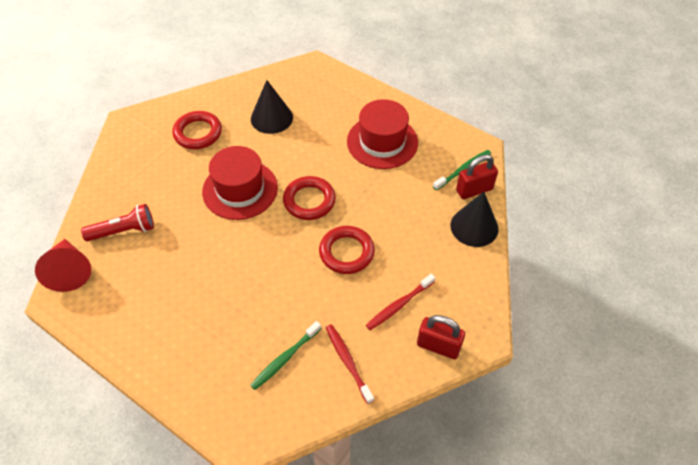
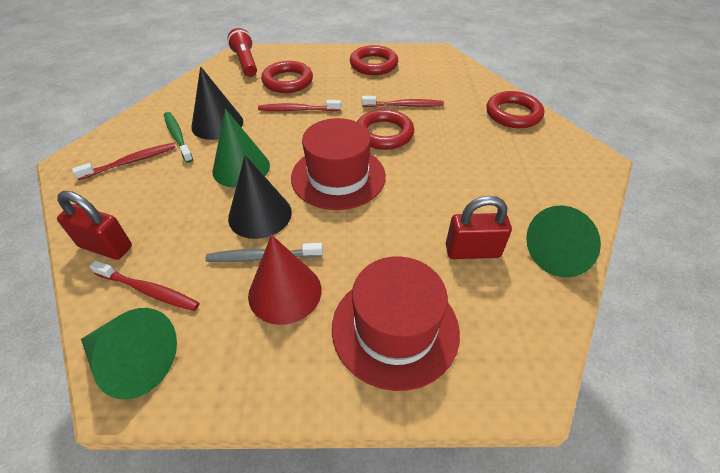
green cone: 0 -> 3
green toothbrush: 2 -> 1
grey toothbrush: 0 -> 1
red ring: 3 -> 4
red toothbrush: 2 -> 4

